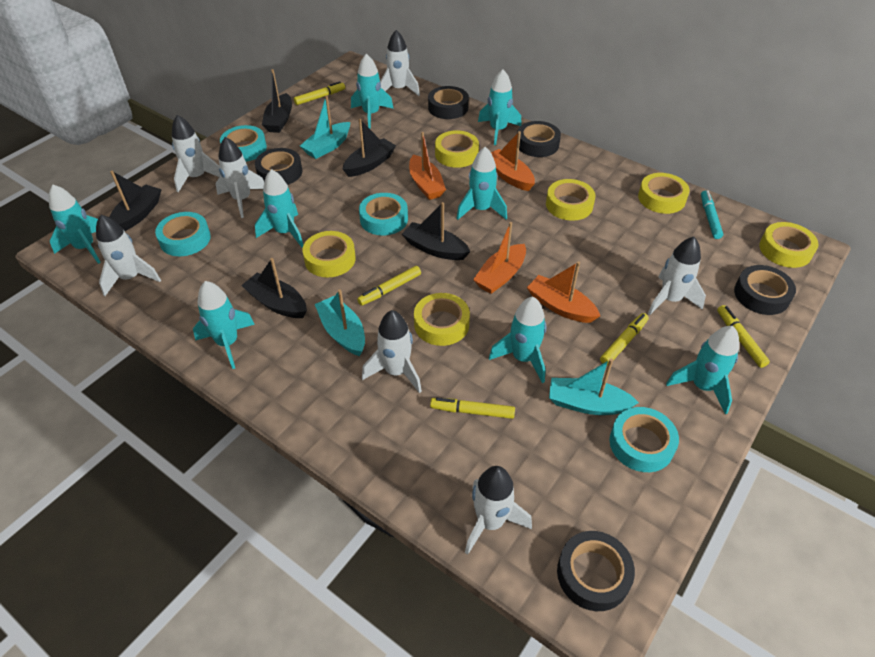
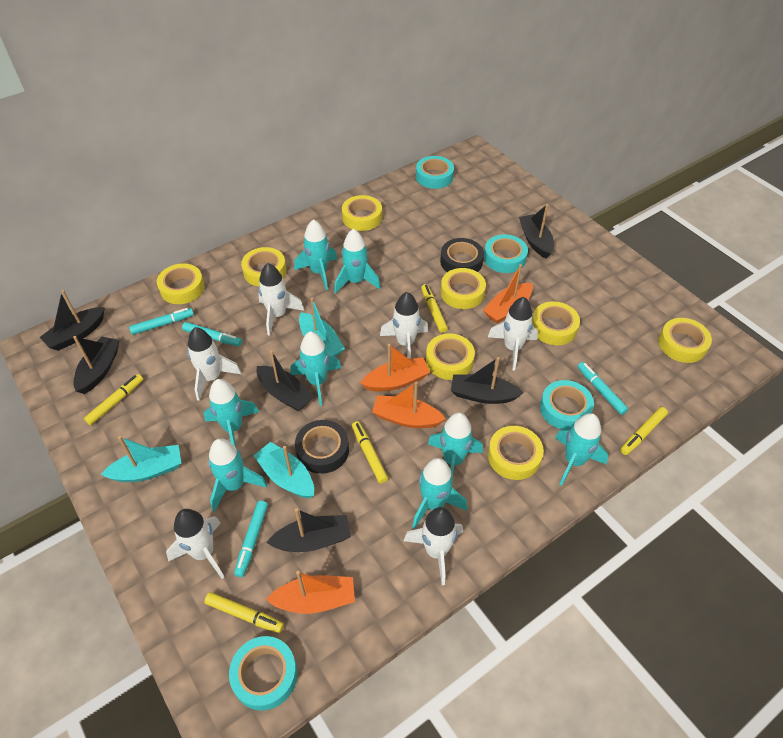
black boat: 5 -> 6
black tape: 5 -> 2
turquoise marker: 1 -> 4
white rocket: 7 -> 6
yellow tape: 6 -> 8

